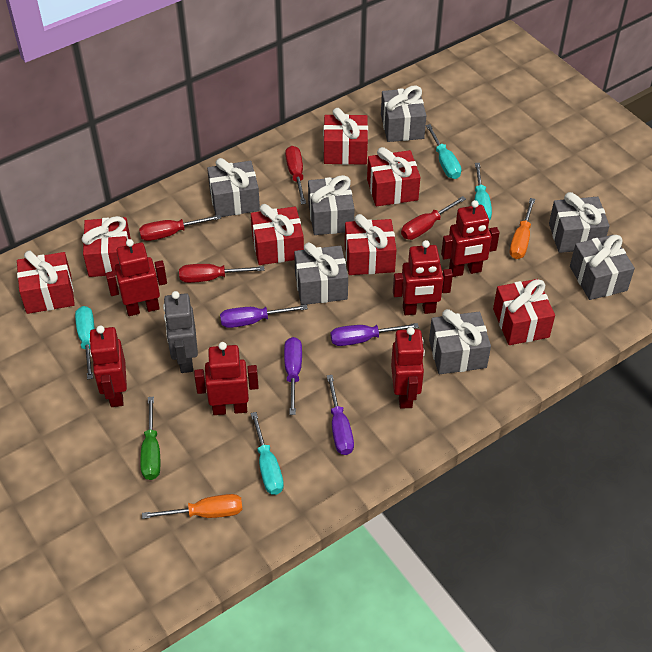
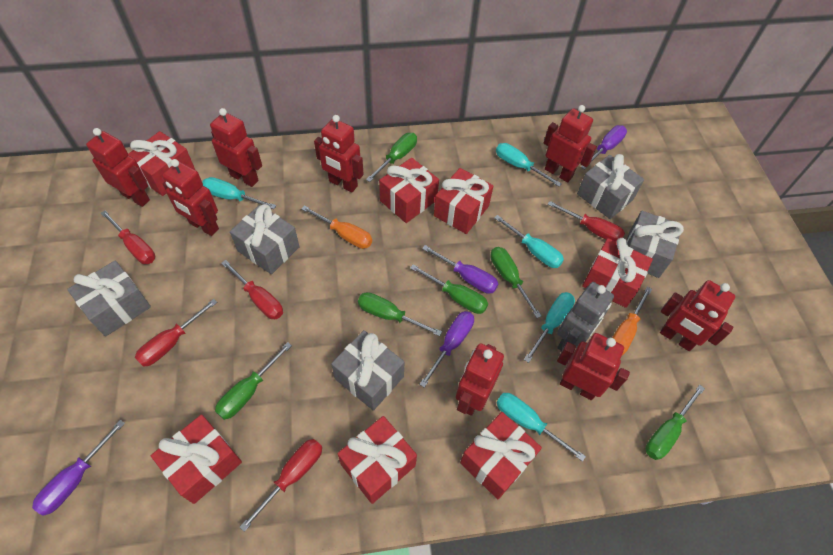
green screwdriver: 1 -> 6
grey gift: 7 -> 5
red robot: 6 -> 8
red screwdriver: 4 -> 5
turquoise screwdriver: 4 -> 5

